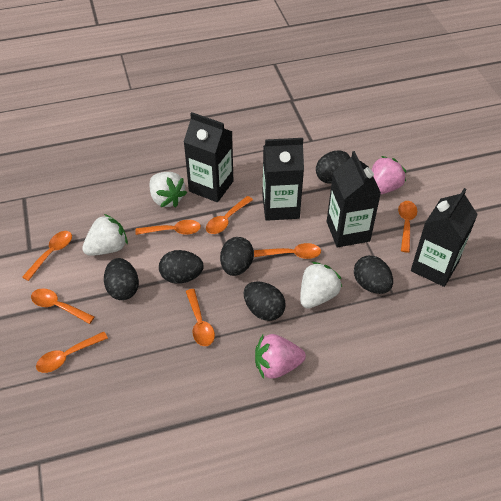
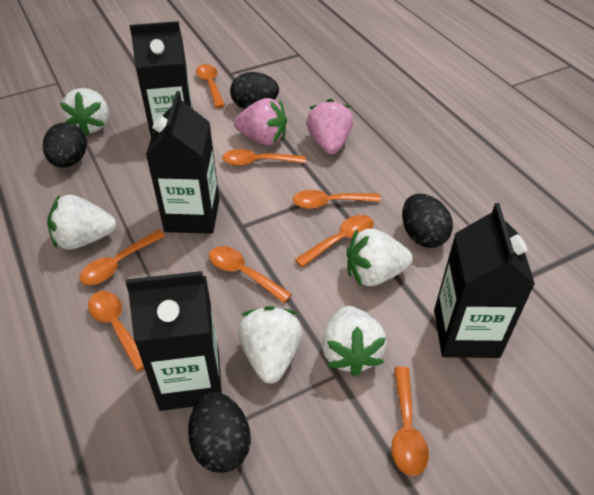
black egg: 6 -> 4
white strawberry: 3 -> 5

